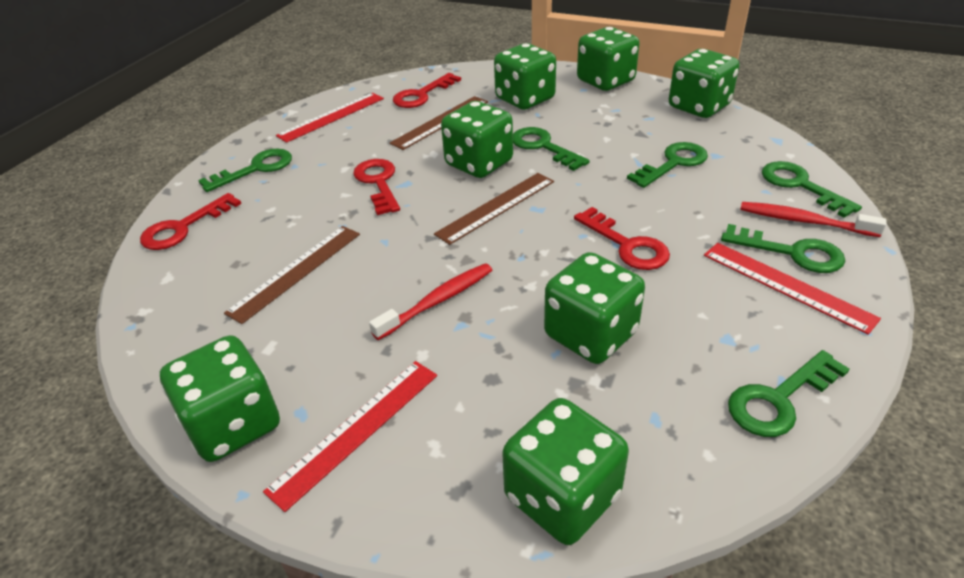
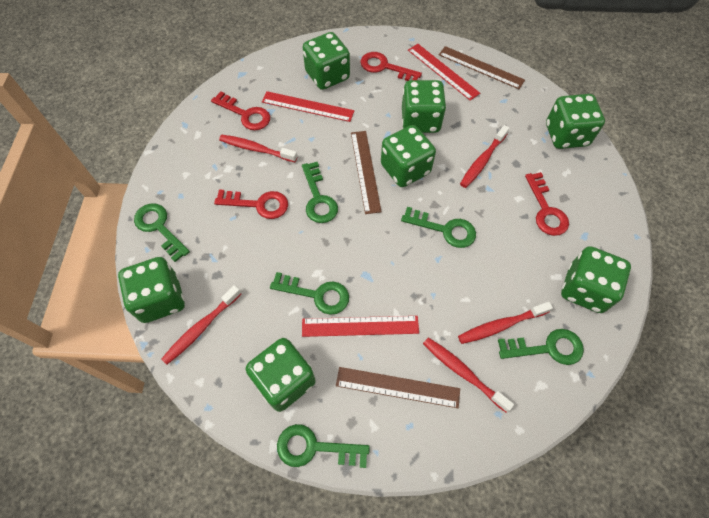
red toothbrush: 2 -> 5

